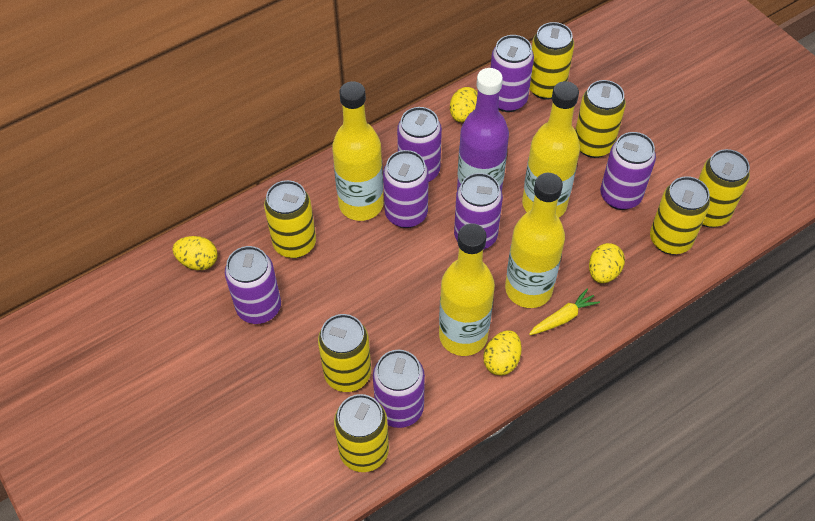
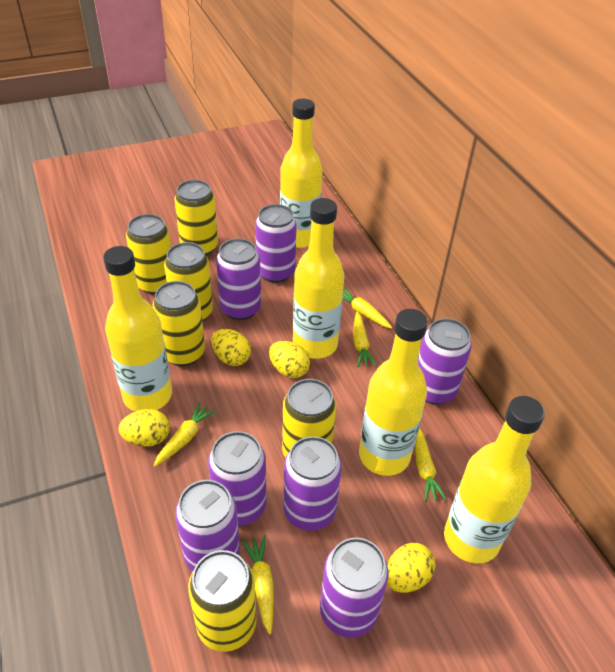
purple bottle: 1 -> 0
yellow bottle: 4 -> 5
yellow can: 7 -> 6
yellow carrot: 1 -> 5

